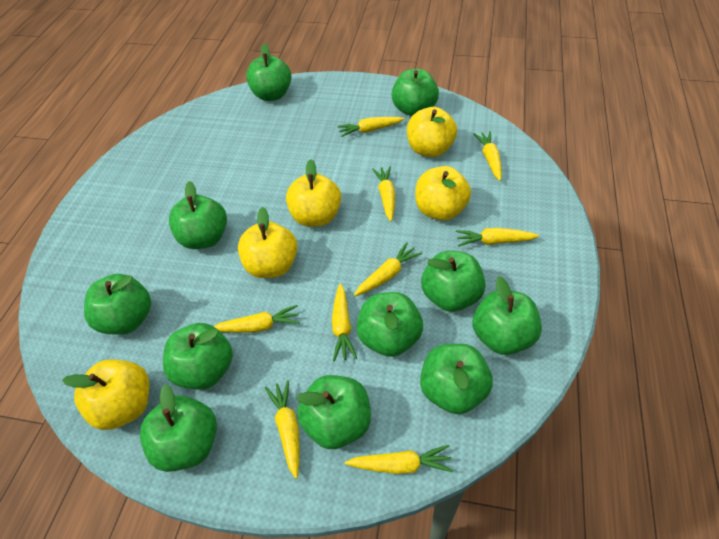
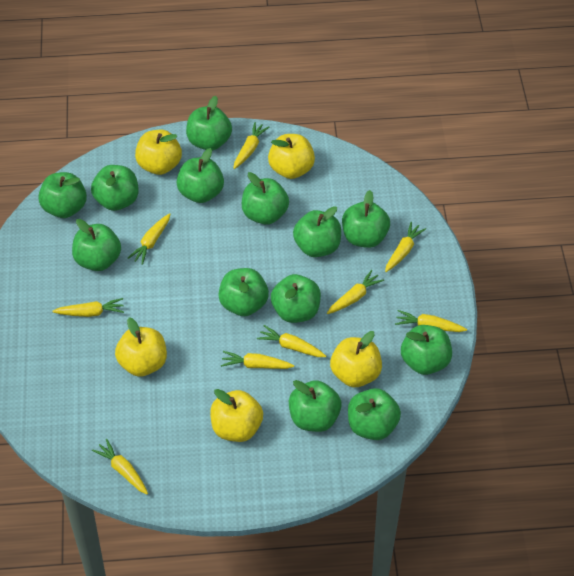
green apple: 11 -> 13

